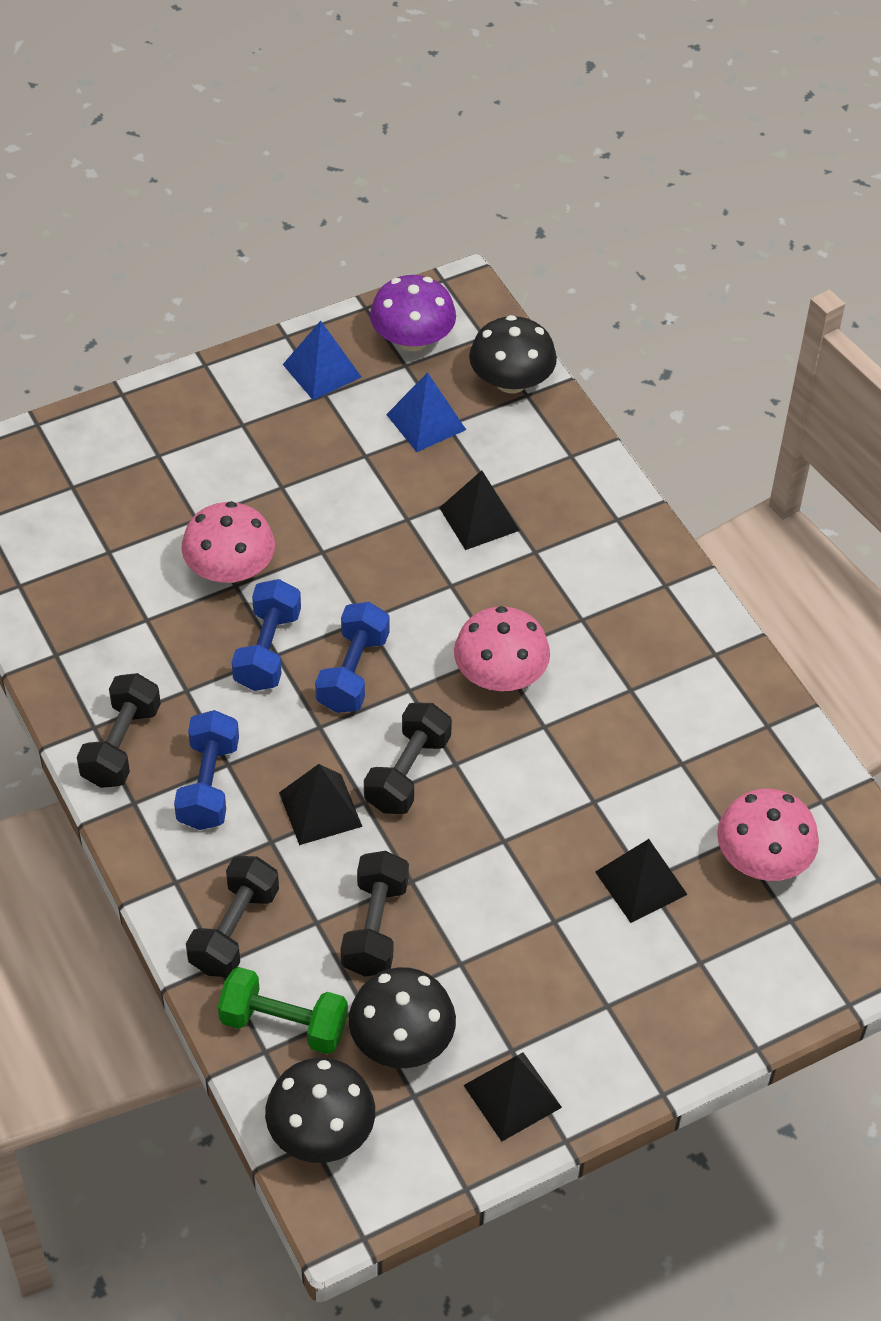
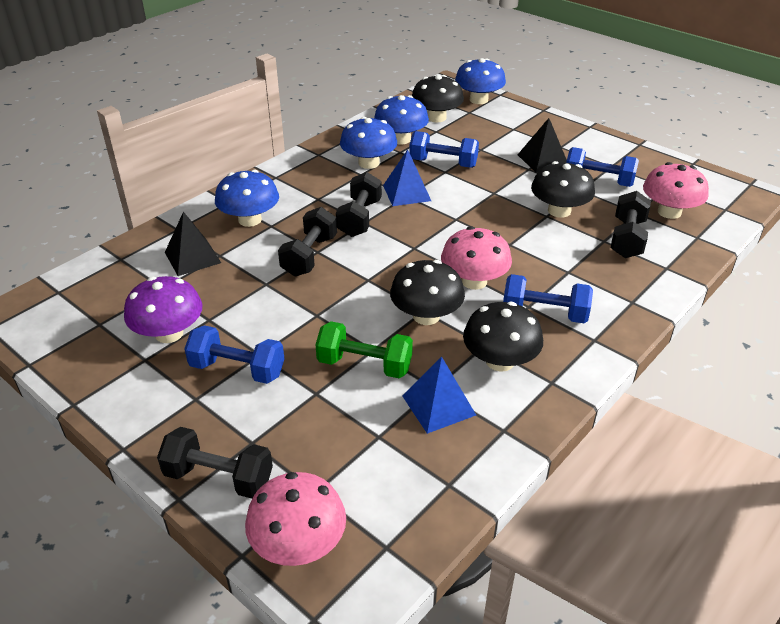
black mushroom: 3 -> 4
black pyramid: 4 -> 2
blue dumbbell: 3 -> 4
blue mushroom: 0 -> 4

